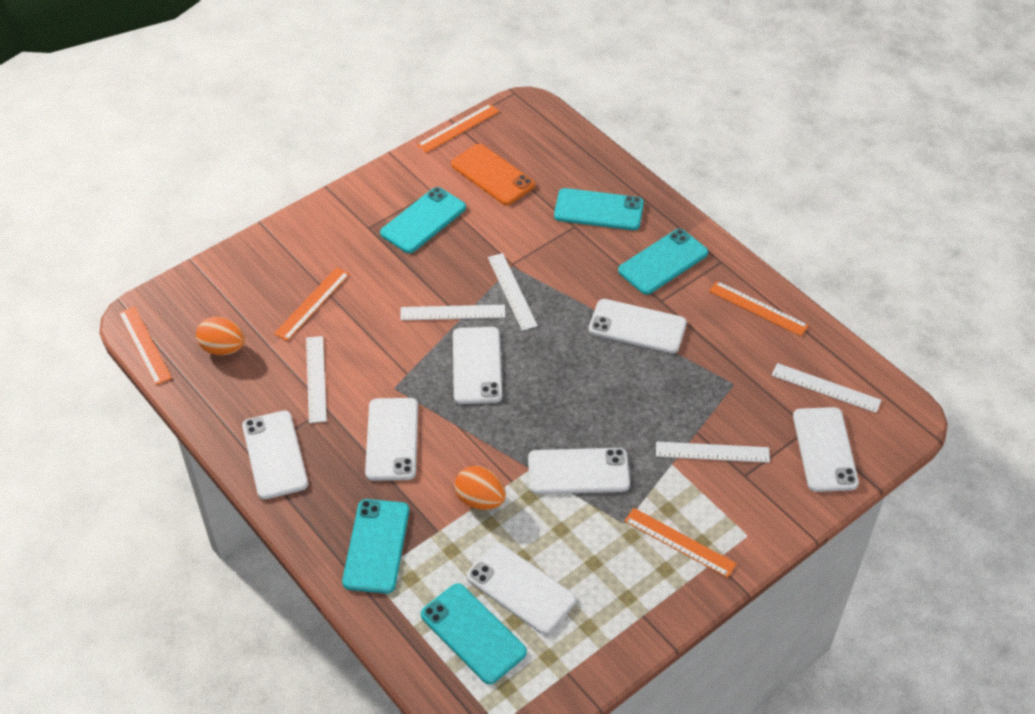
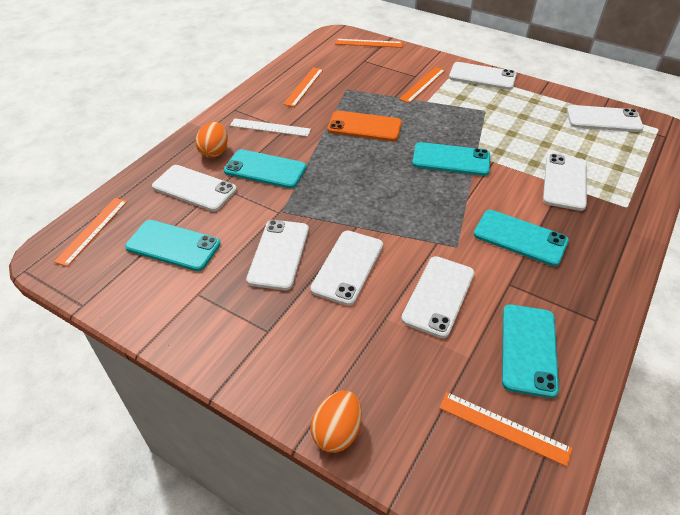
white ruler: 5 -> 1

